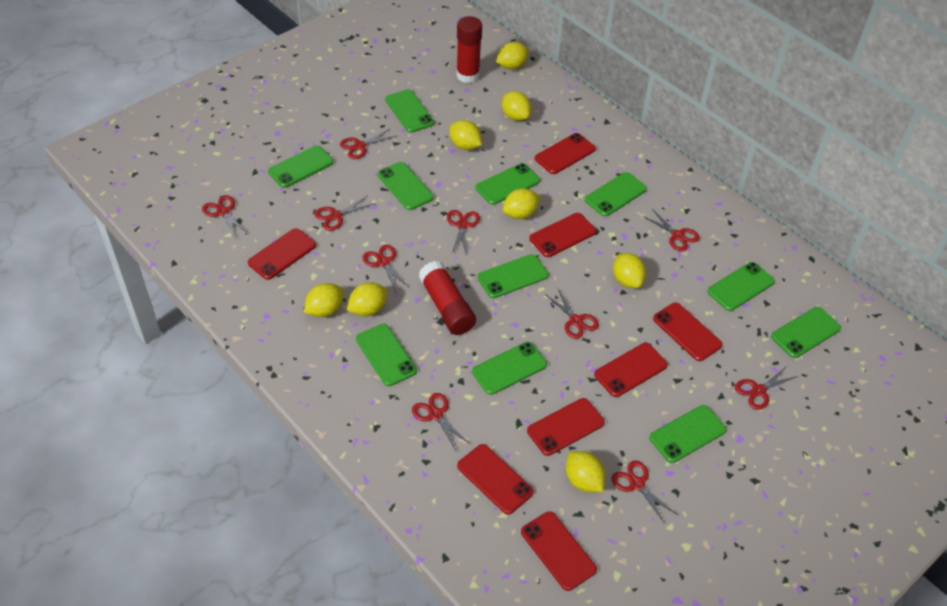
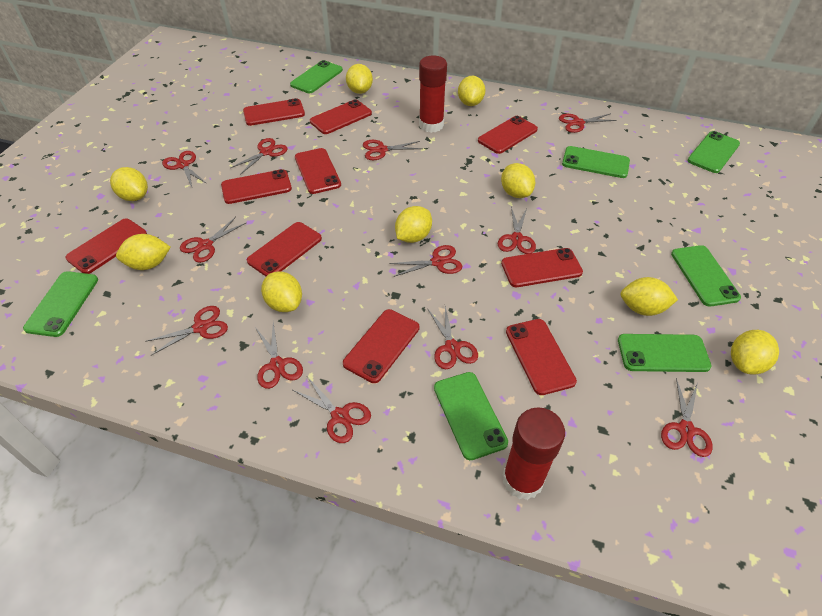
green phone: 11 -> 7
red phone: 8 -> 10
red scissors: 10 -> 12
yellow lemon: 8 -> 9

